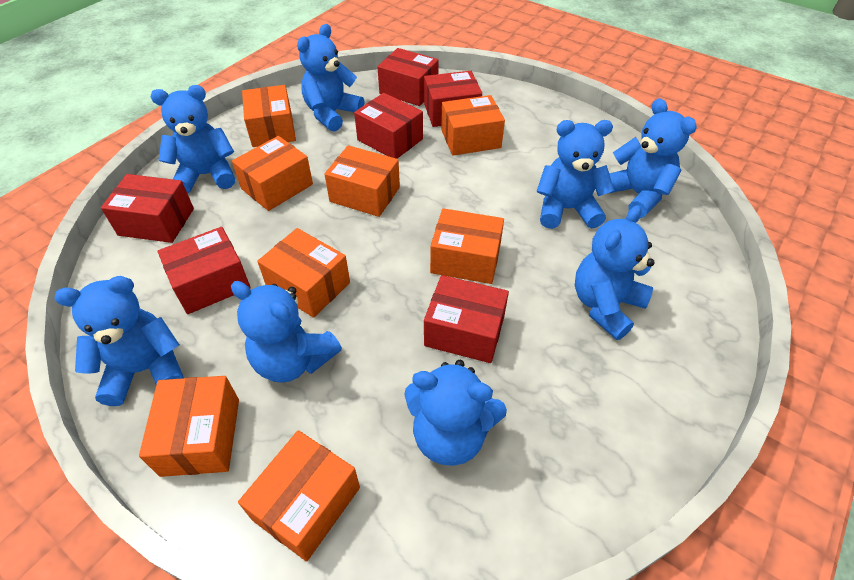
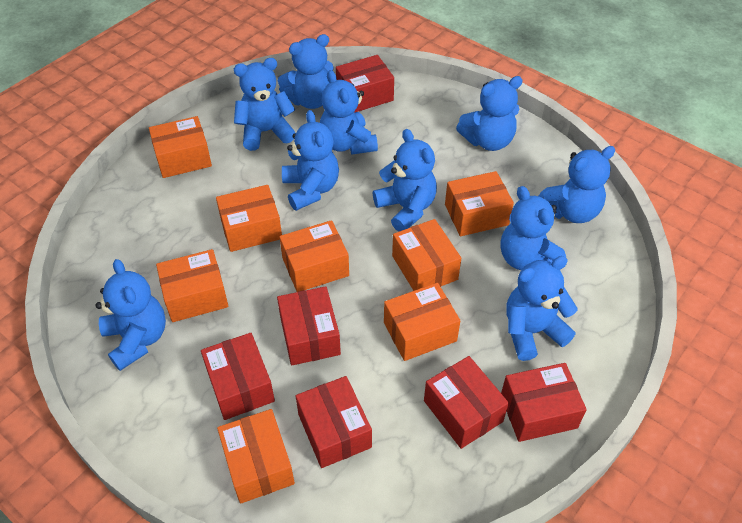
blue teddy bear: 8 -> 10

